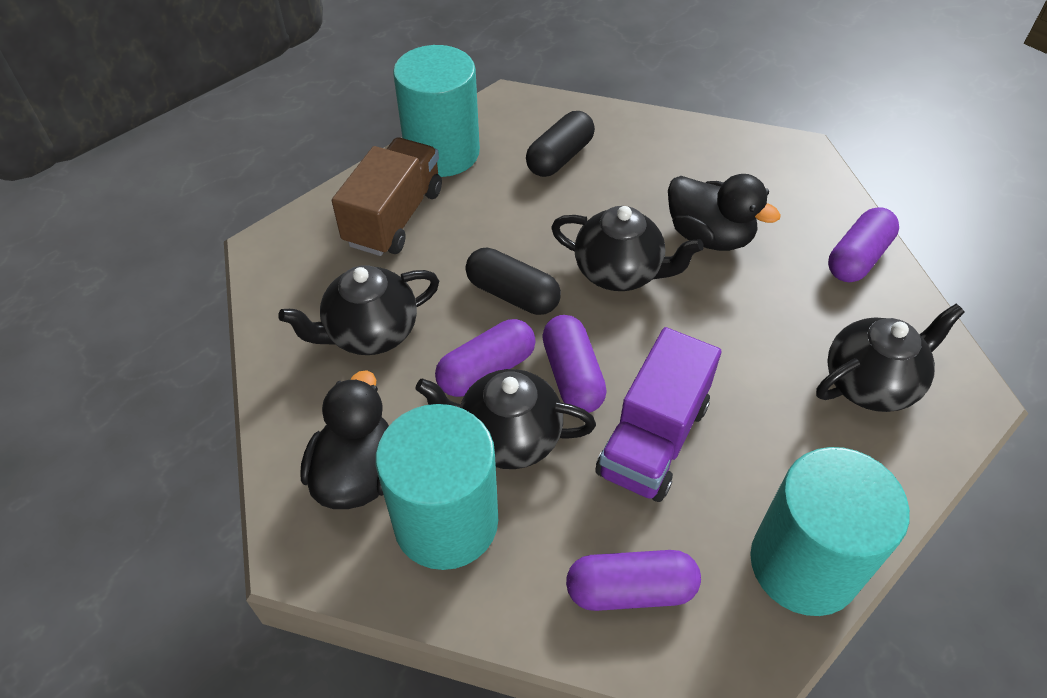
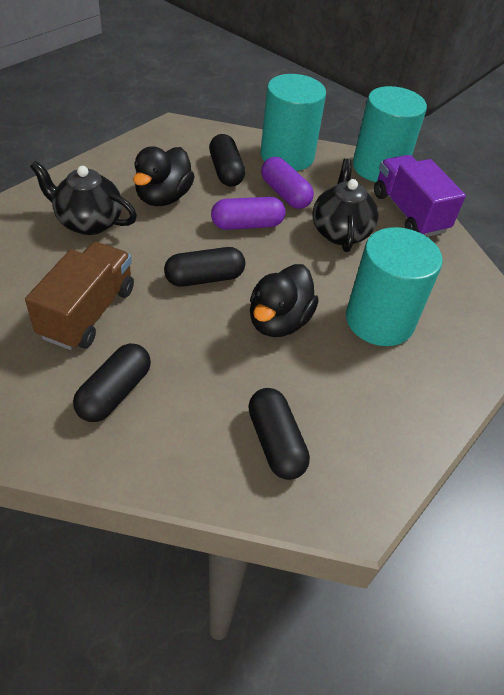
black capsule: 2 -> 4
black teapot: 4 -> 2
purple capsule: 4 -> 2

